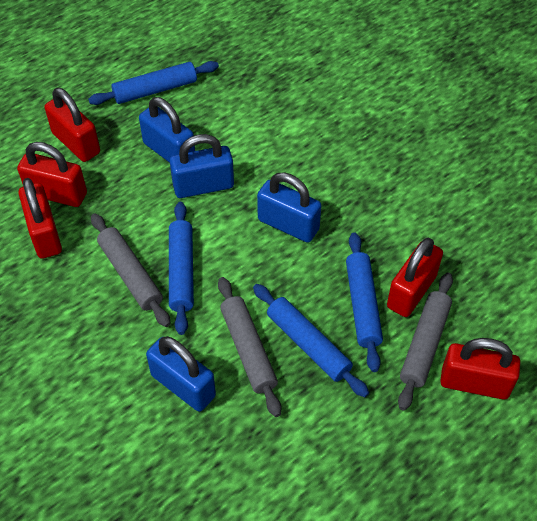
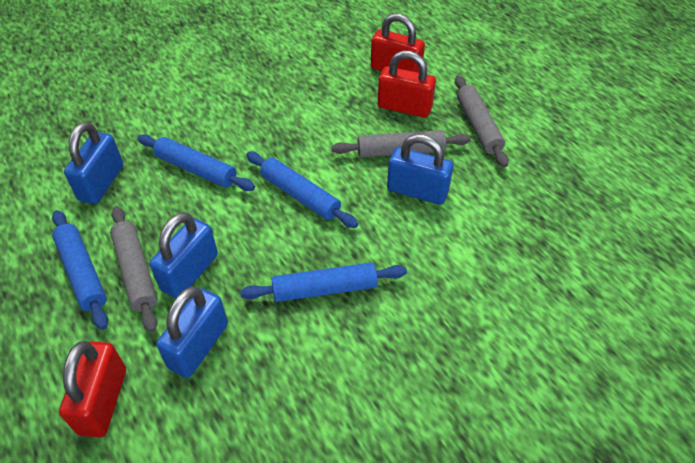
red padlock: 5 -> 3

